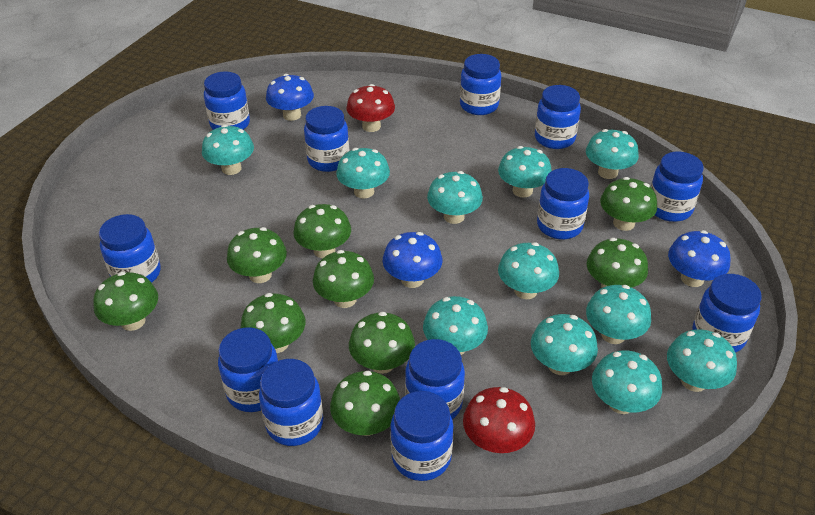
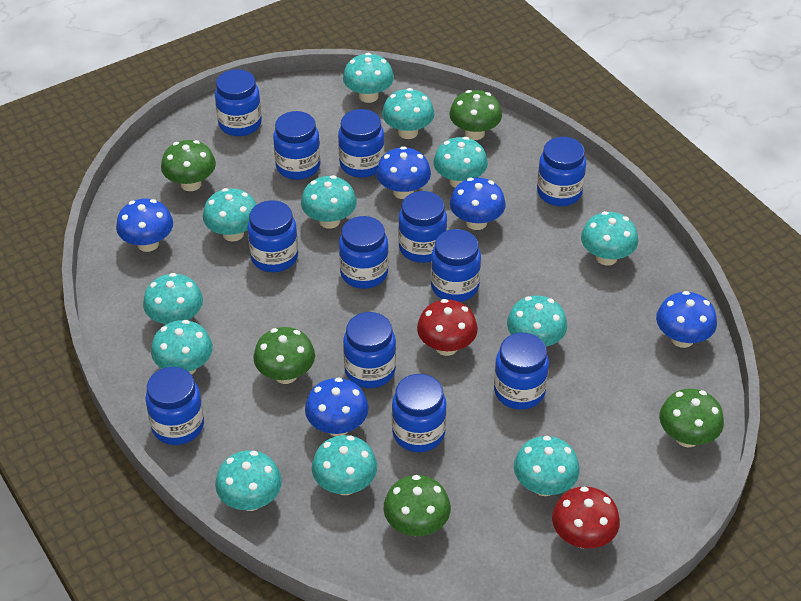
blue mushroom: 3 -> 5
green mushroom: 9 -> 5
turquoise mushroom: 11 -> 12

